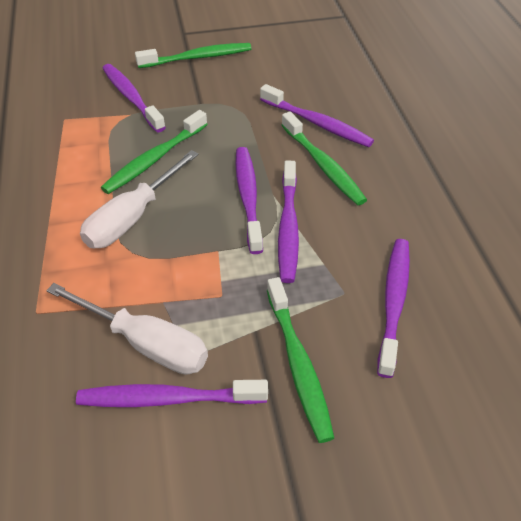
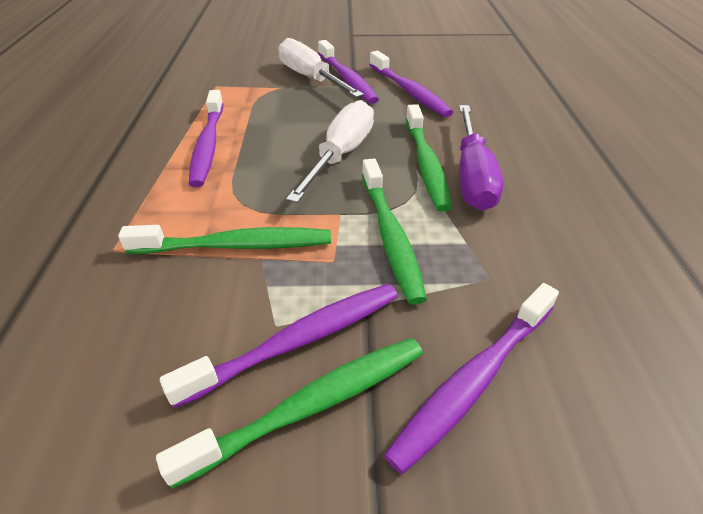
purple screwdriver: 0 -> 1
purple toothbrush: 6 -> 5

